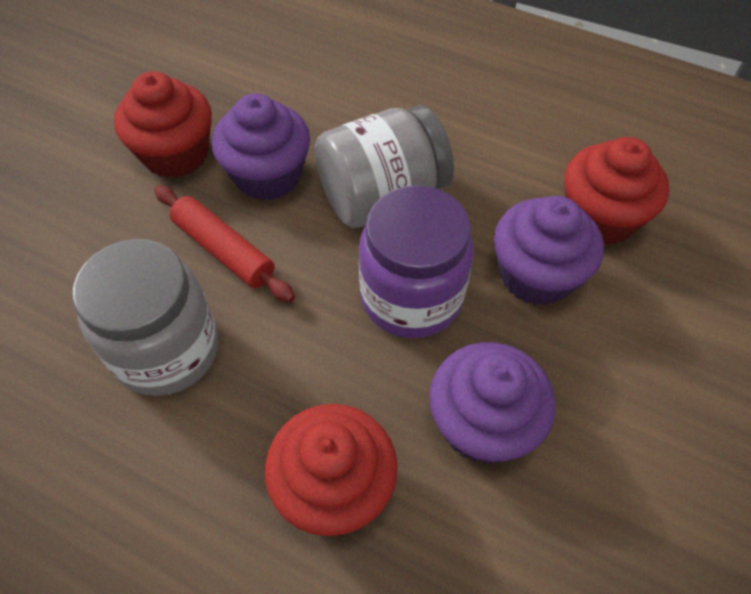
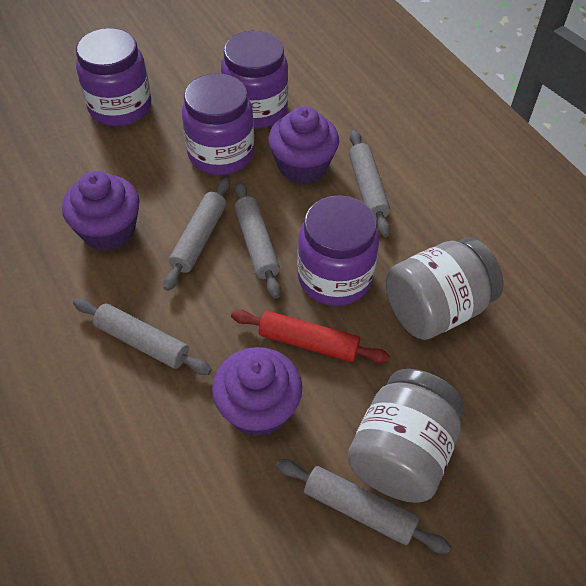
grey rolling pin: 0 -> 5
purple jar: 1 -> 4
red cupcake: 3 -> 0

